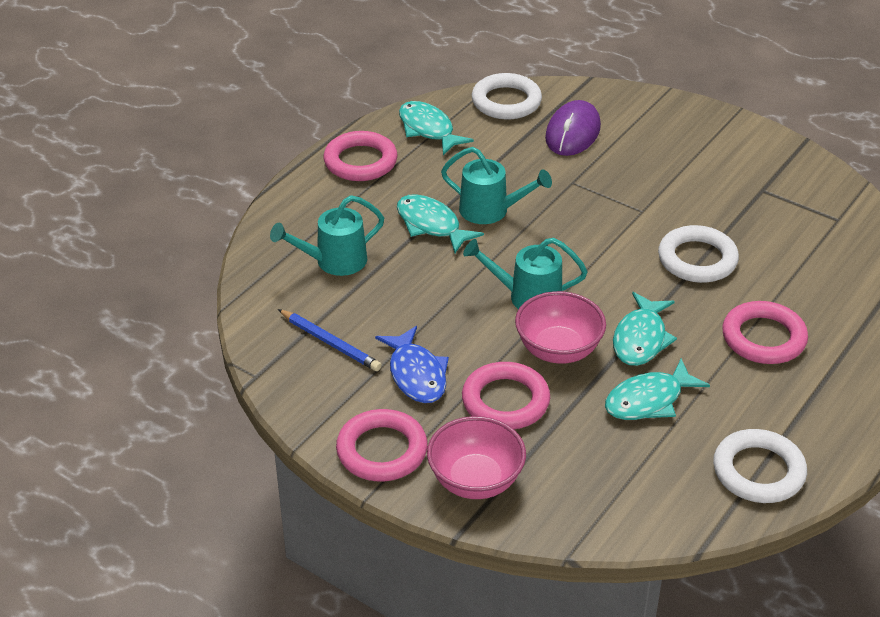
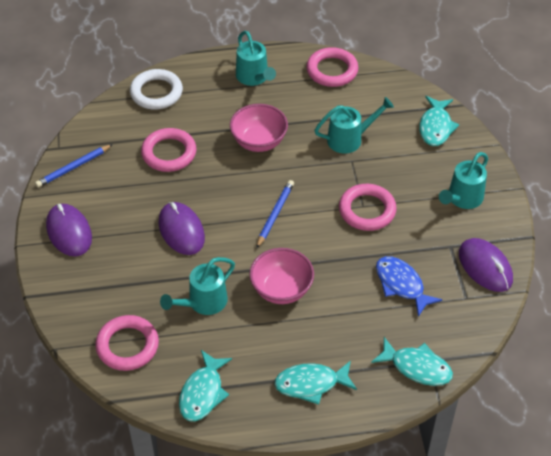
blue pencil: 1 -> 2
purple mouse: 1 -> 3
turquoise watering can: 3 -> 4
white ring: 3 -> 1

